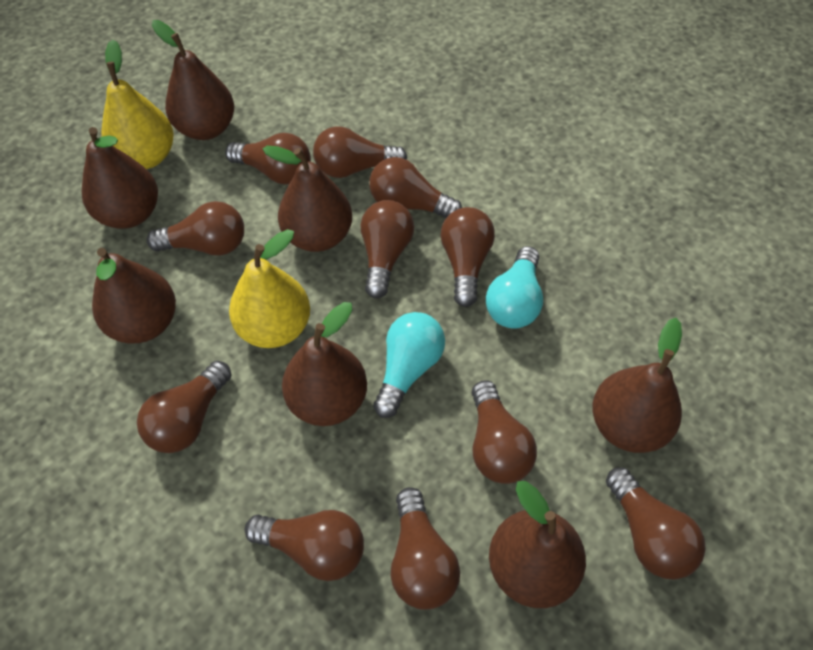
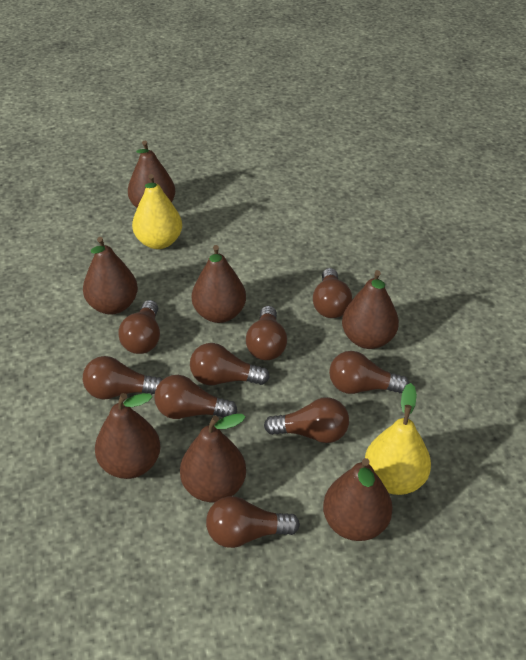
brown light bulb: 11 -> 9
turquoise light bulb: 2 -> 0

